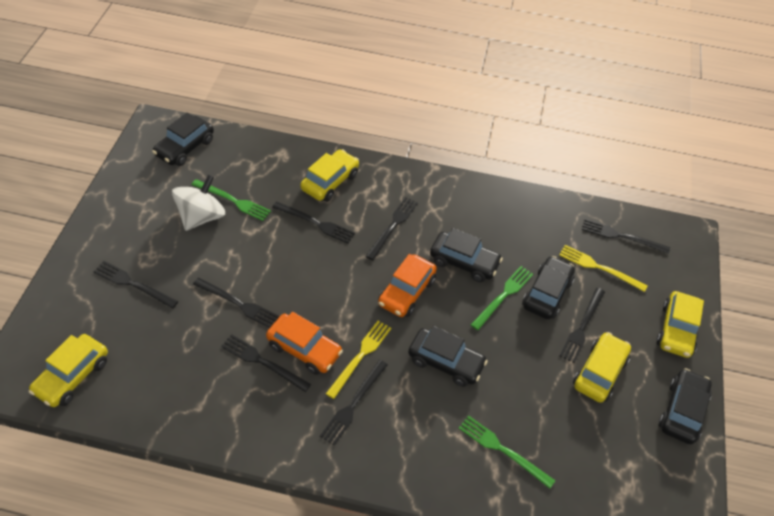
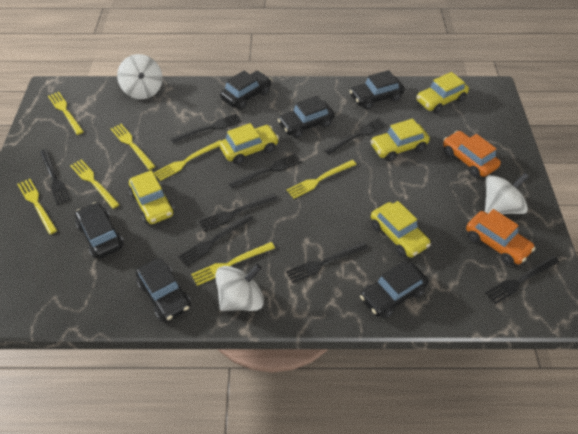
black car: 5 -> 6
green fork: 3 -> 0
white spinning top: 1 -> 3
yellow car: 4 -> 5
yellow fork: 2 -> 7

